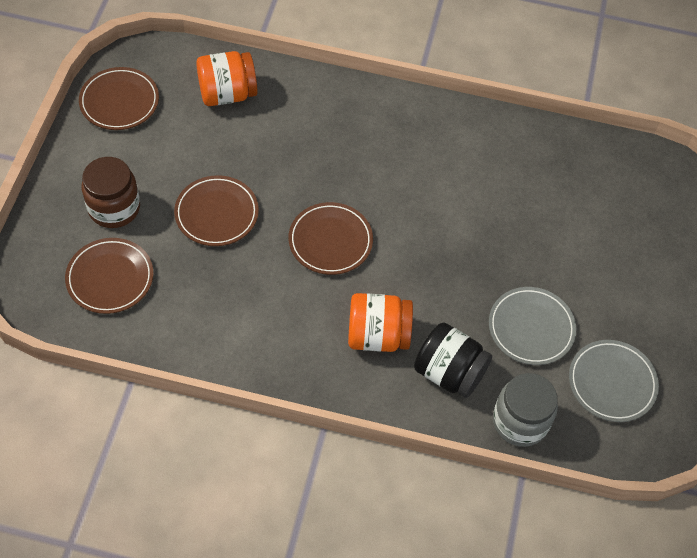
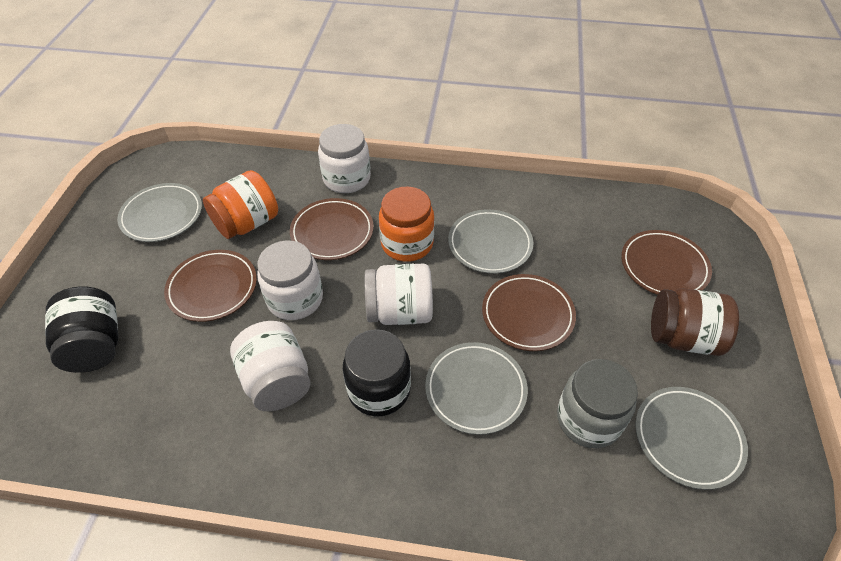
black jar: 1 -> 2
grey plate: 2 -> 4
white jar: 0 -> 4

